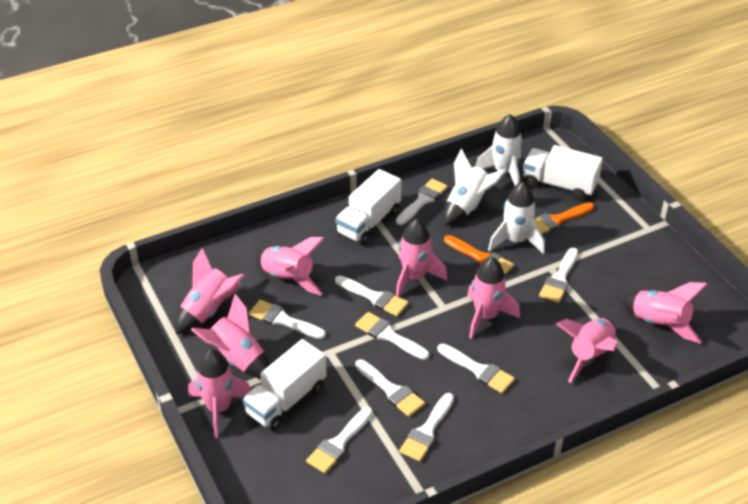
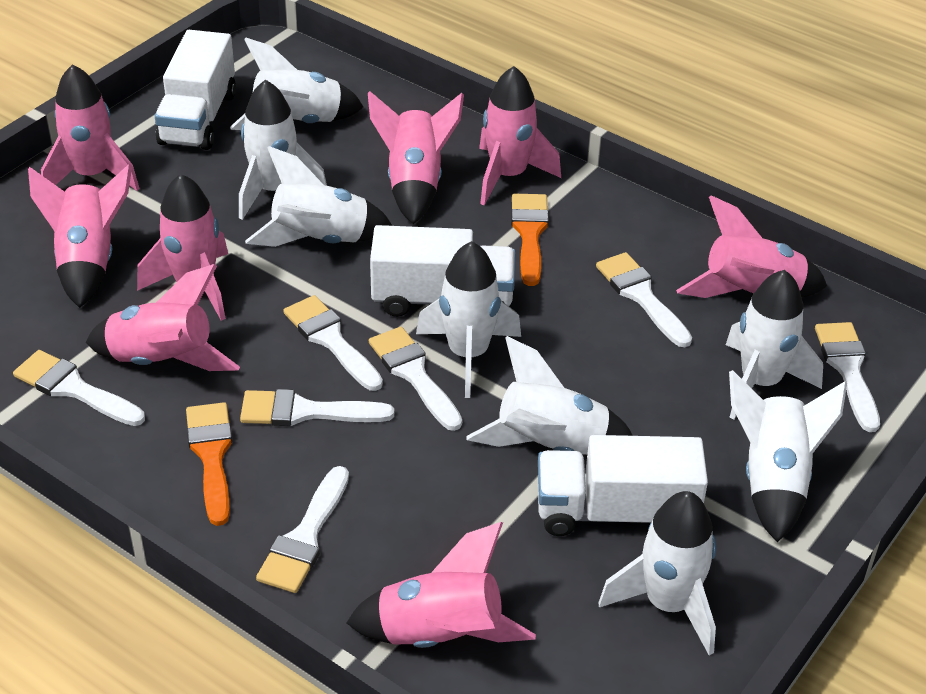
white brush: 9 -> 7
white rocket: 3 -> 8

